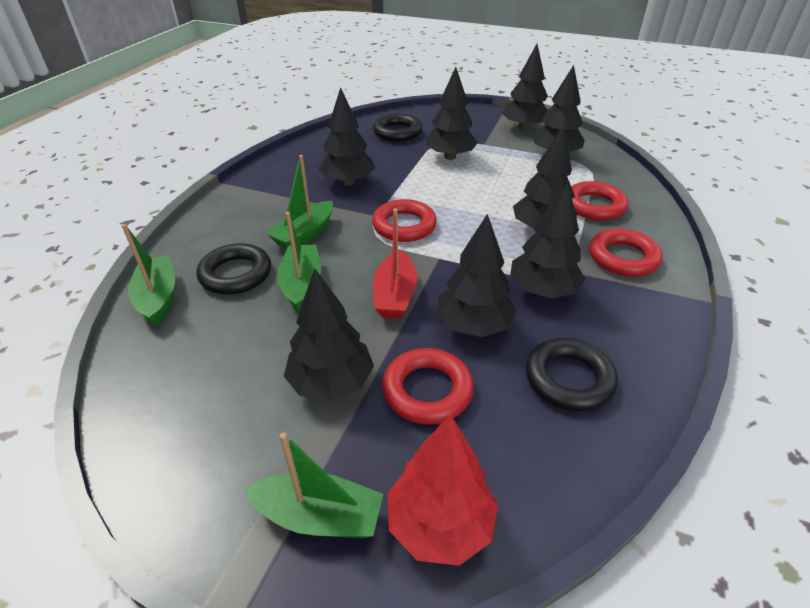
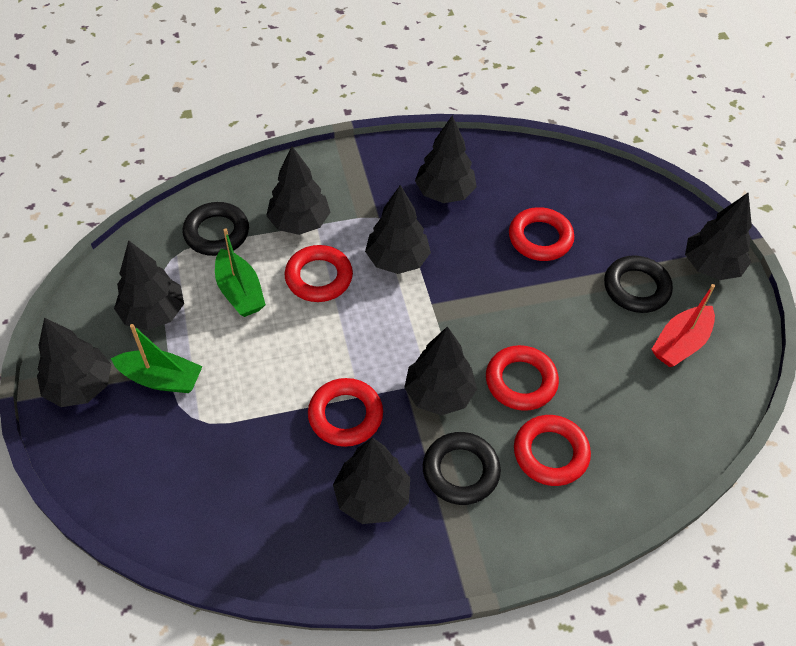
green boat: 4 -> 2
red ring: 4 -> 5
red tree: 1 -> 0

